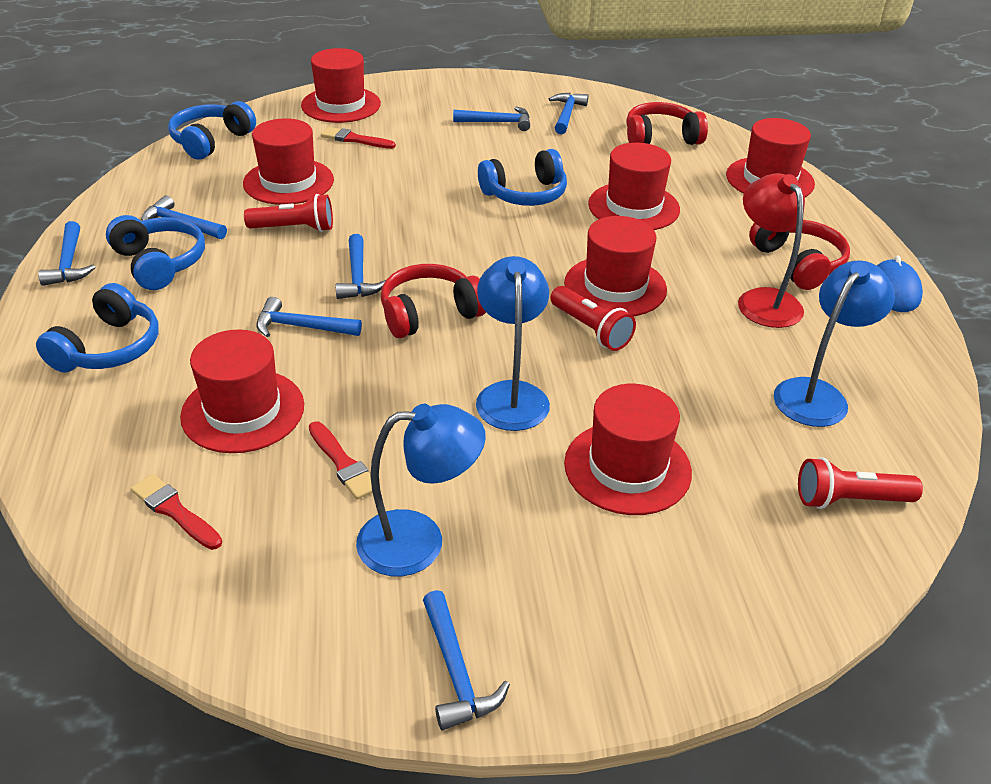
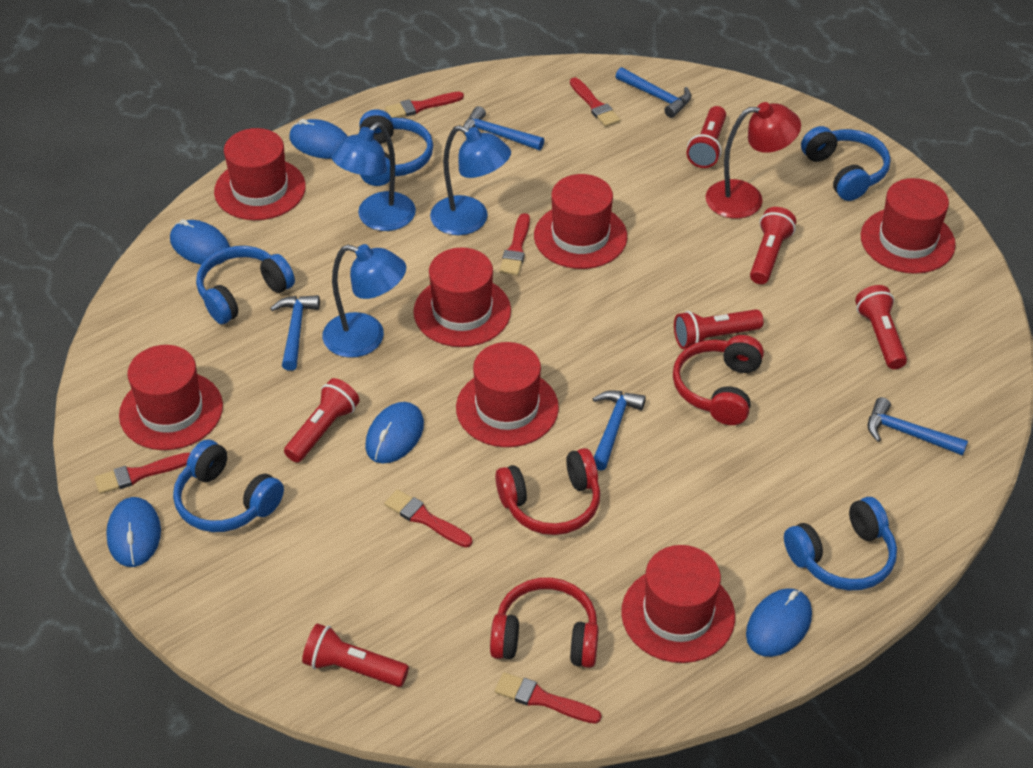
blue hammer: 7 -> 5
blue headphones: 4 -> 5
blue mouse: 1 -> 5
red brush: 3 -> 6
red flashlight: 3 -> 6

